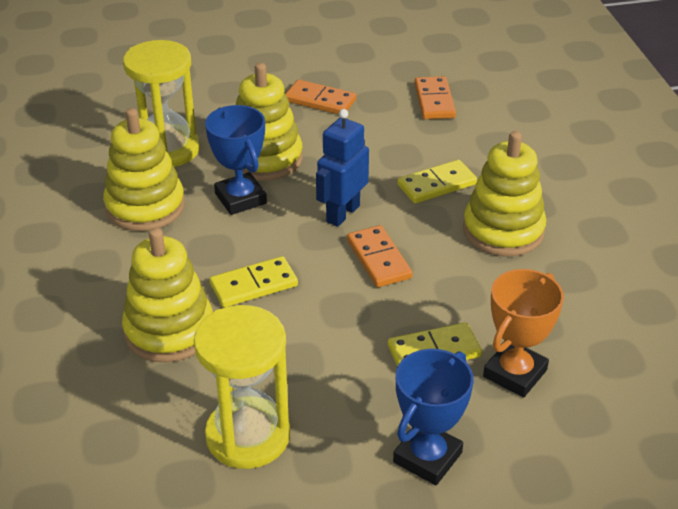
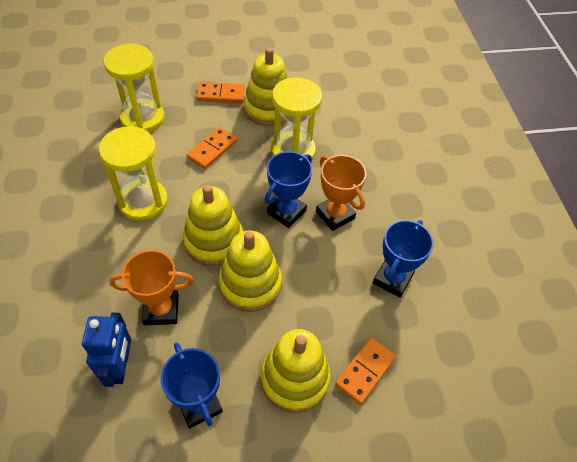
blue trophy: 2 -> 3
orange trophy: 1 -> 2
yellow domino: 3 -> 0
yellow hourglass: 2 -> 3

